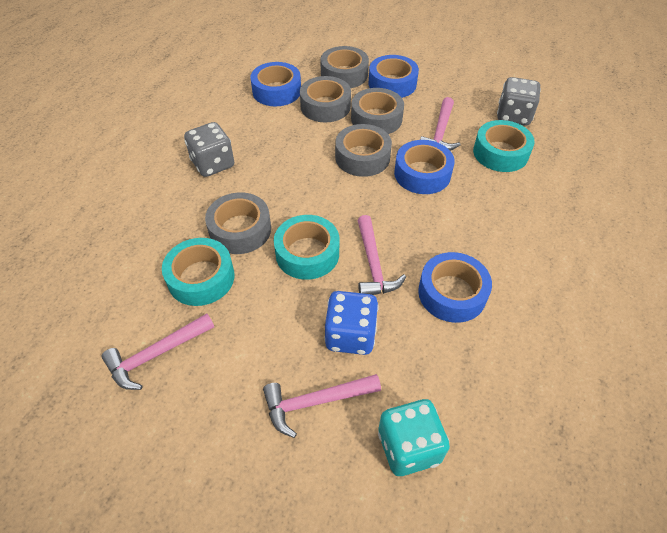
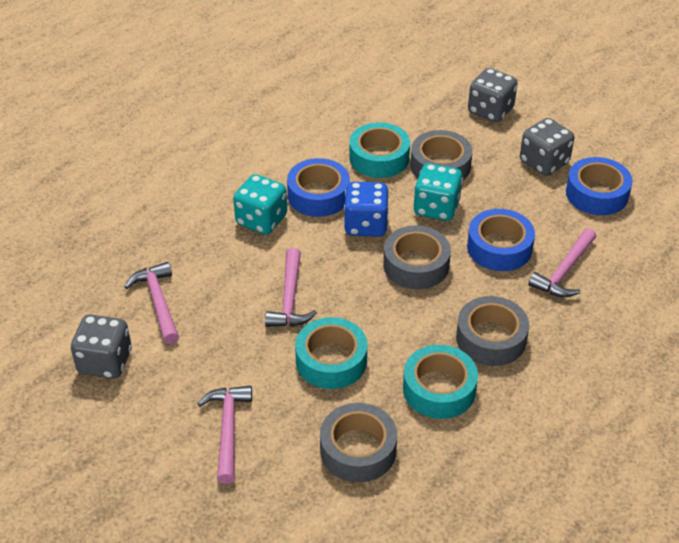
blue tape: 4 -> 3
grey dice: 2 -> 3
grey tape: 5 -> 4
turquoise dice: 1 -> 2

